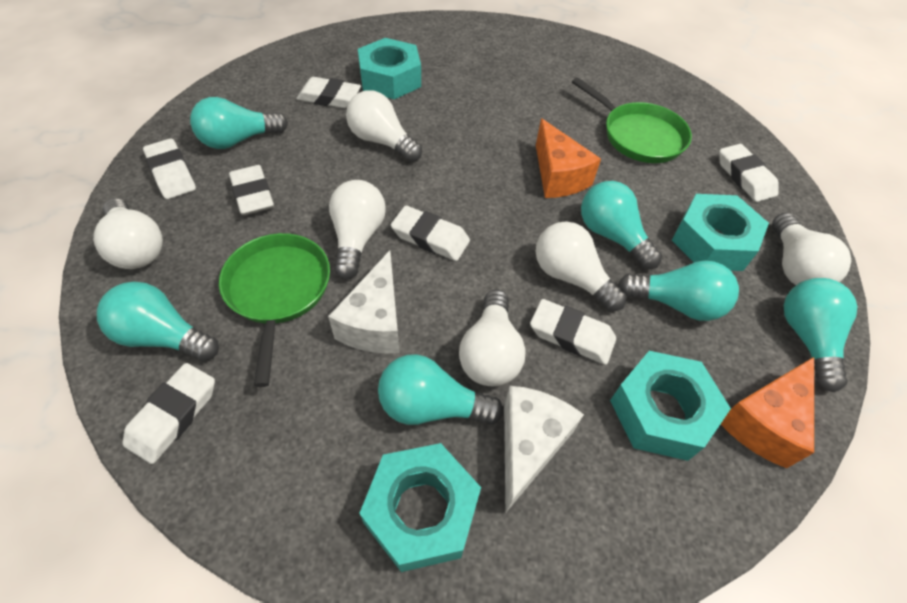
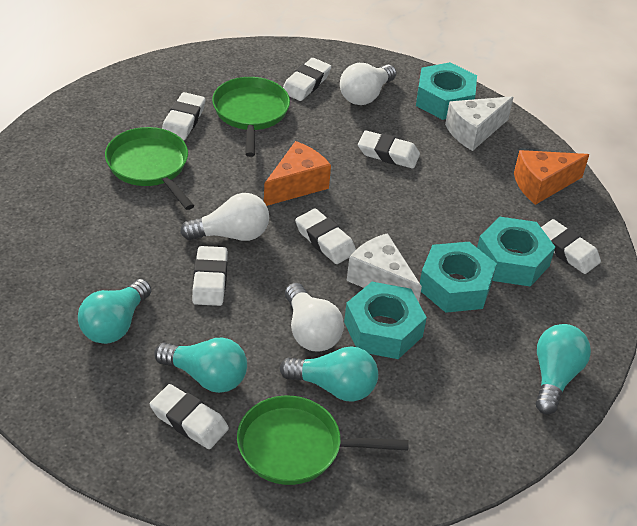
green pan: 2 -> 3
turquoise light bulb: 6 -> 4
white light bulb: 6 -> 3

